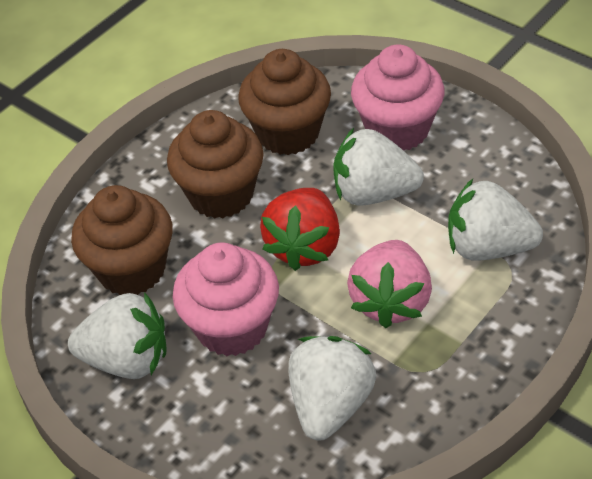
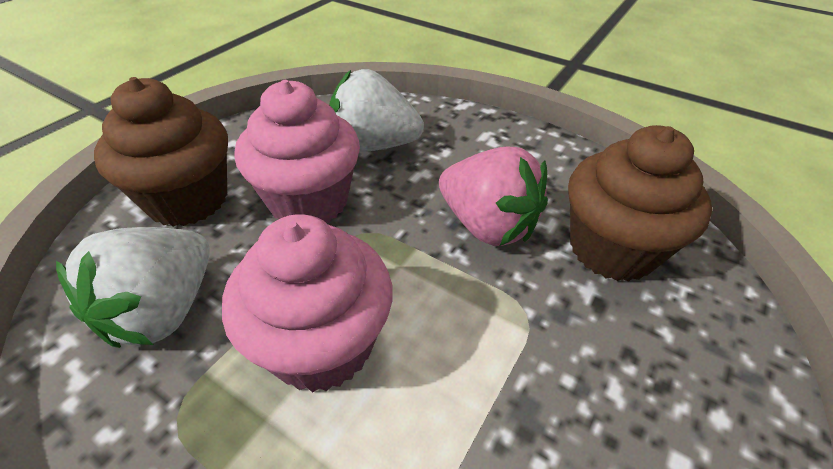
brown cupcake: 3 -> 2
red strawberry: 1 -> 0
white strawberry: 4 -> 2

